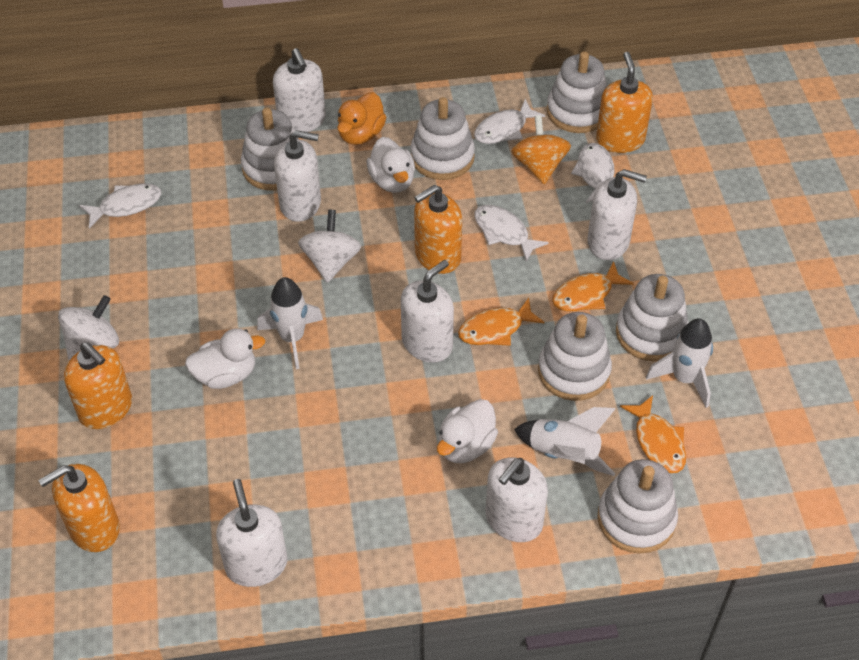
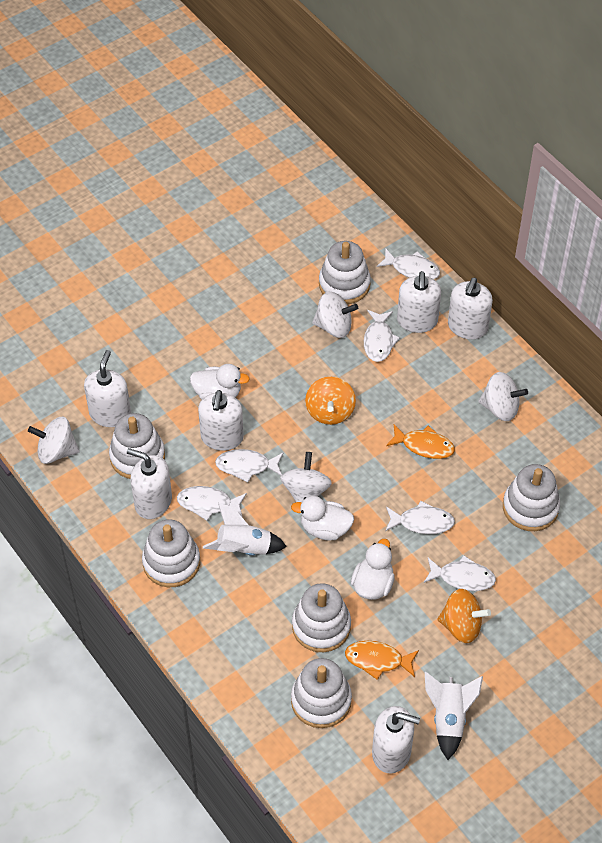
orange duck: 1 -> 0
orange fish: 3 -> 2
orange soap dispenser: 4 -> 0
orange spinning top: 1 -> 2
white fish: 4 -> 6
white rocket: 3 -> 2
white spinning top: 2 -> 4

